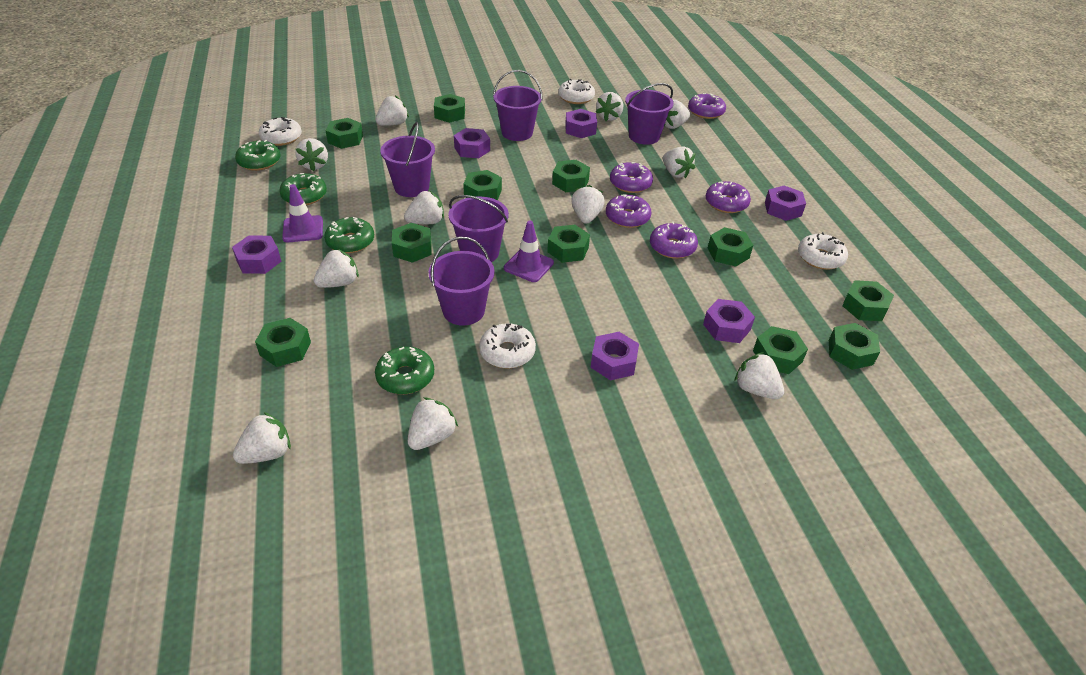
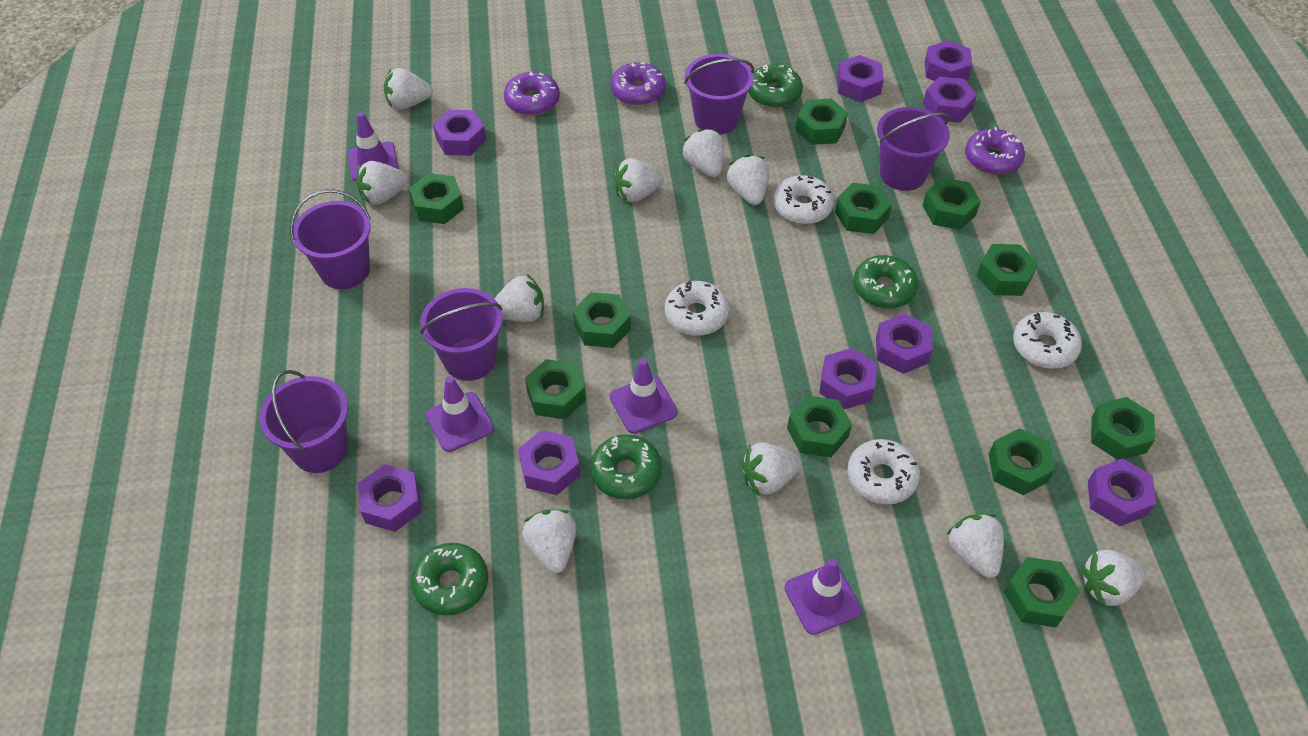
purple donut: 5 -> 3
purple nut: 6 -> 9
purple traffic cone: 2 -> 4
white strawberry: 11 -> 10

